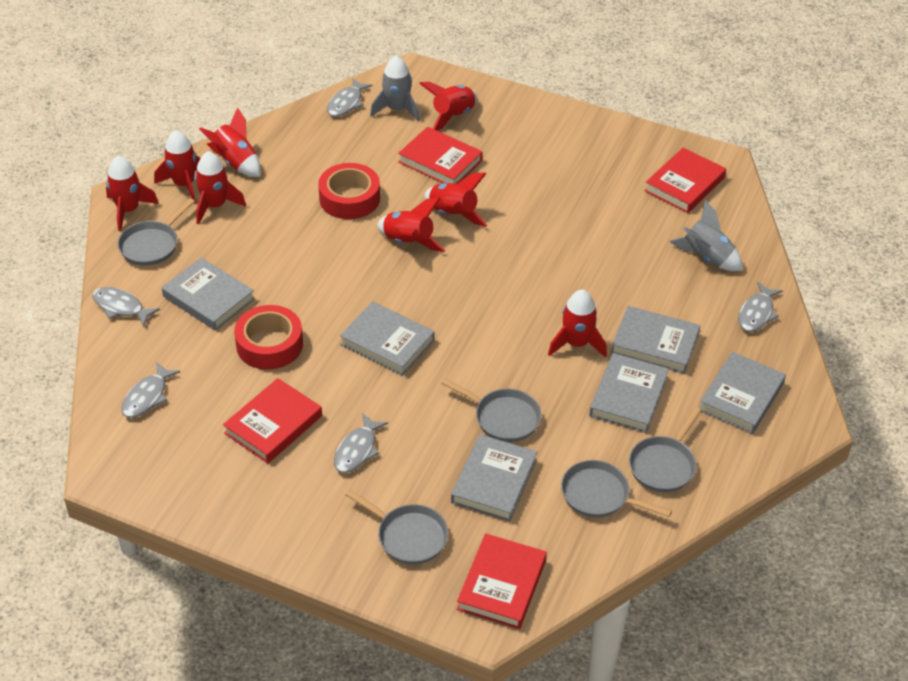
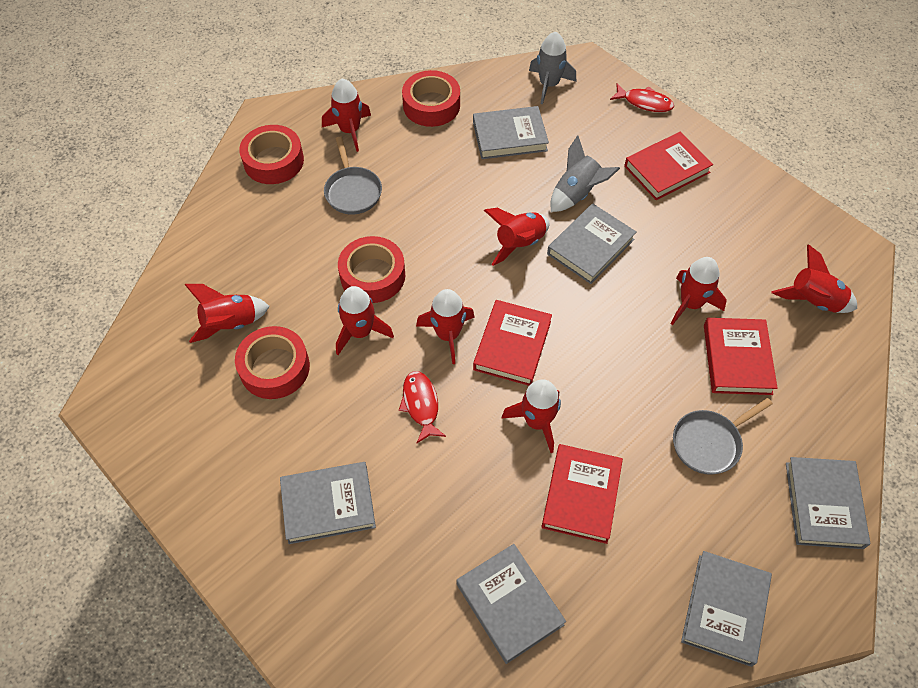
grey fish: 5 -> 0
grey pan: 5 -> 2
red fish: 0 -> 2
red tape: 2 -> 4

